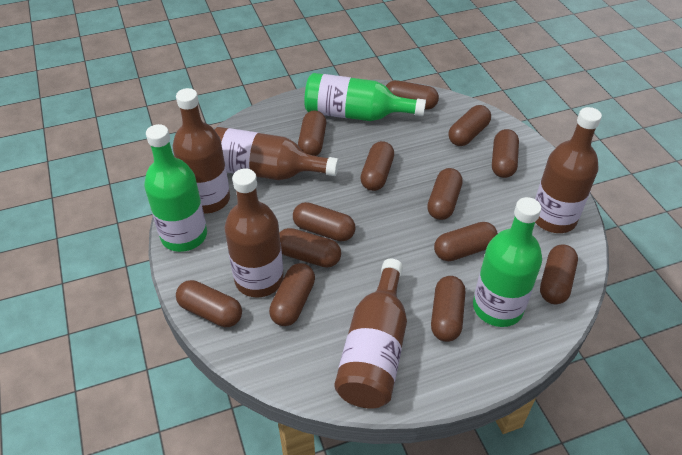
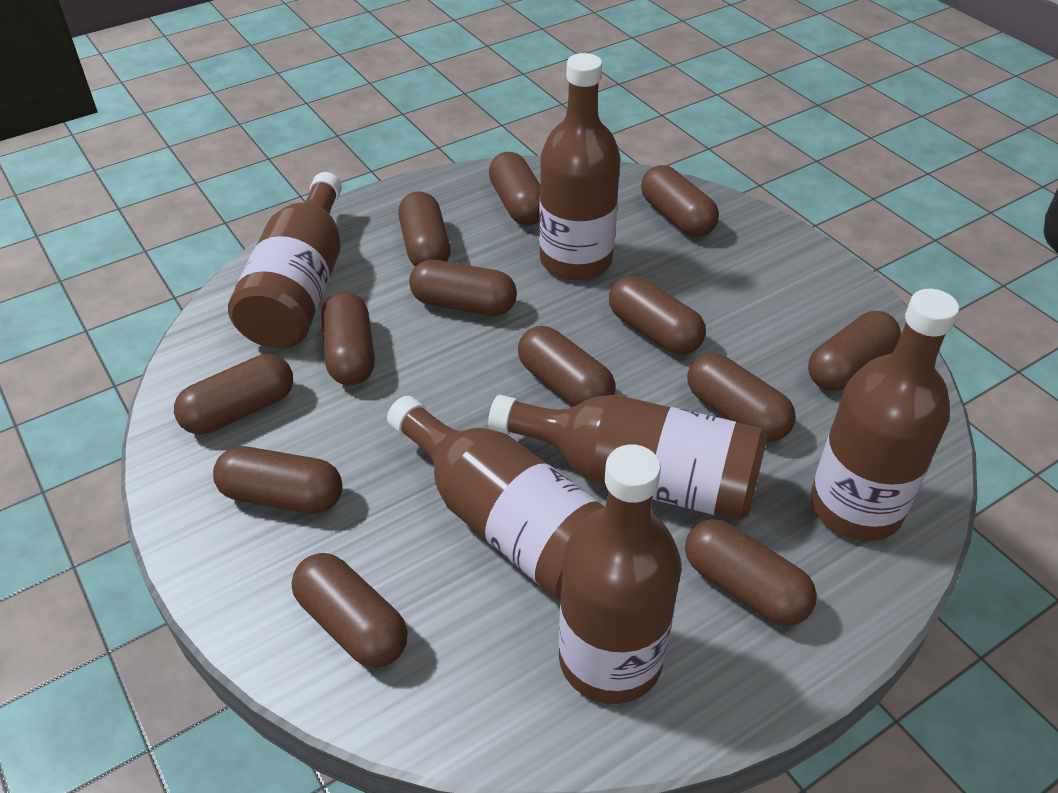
brown bottle: 5 -> 6
green bottle: 3 -> 0

